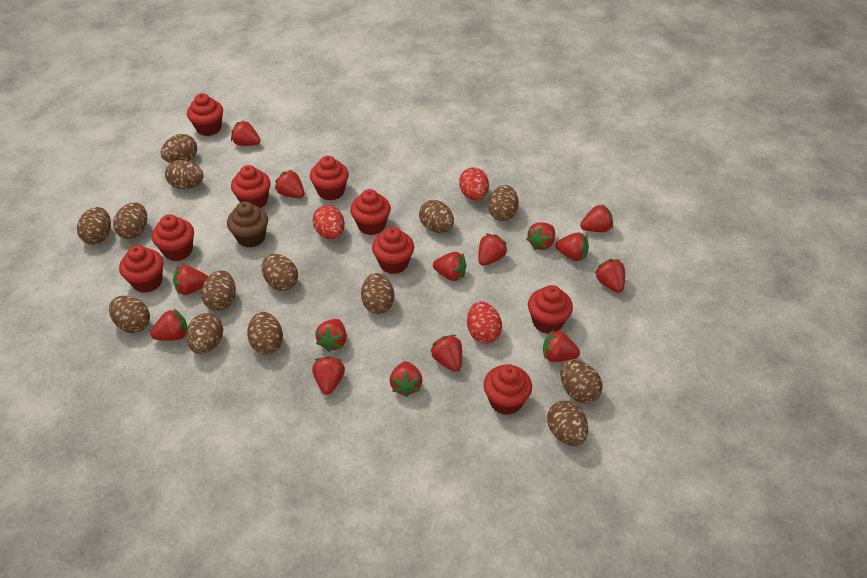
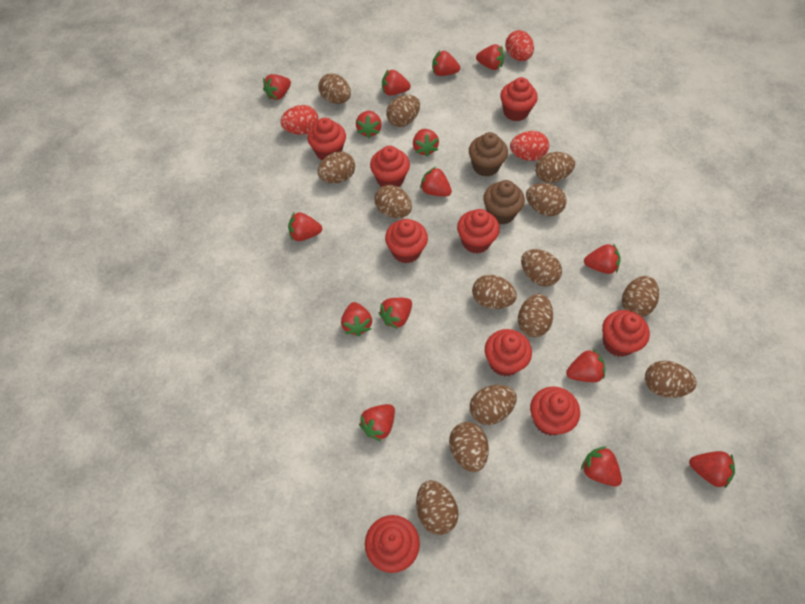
brown cupcake: 1 -> 2

